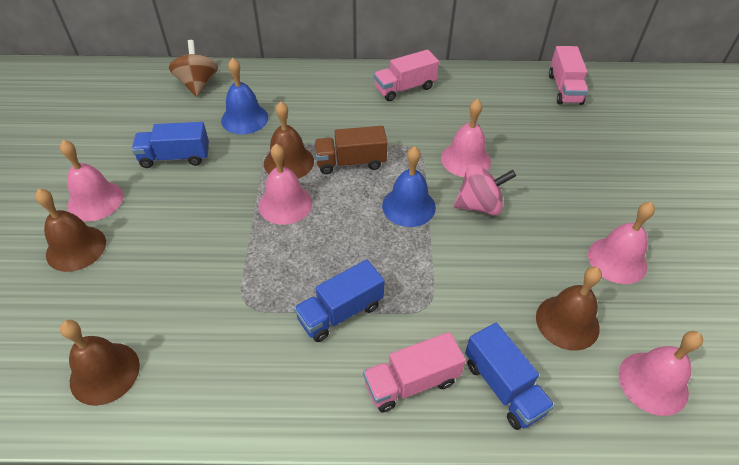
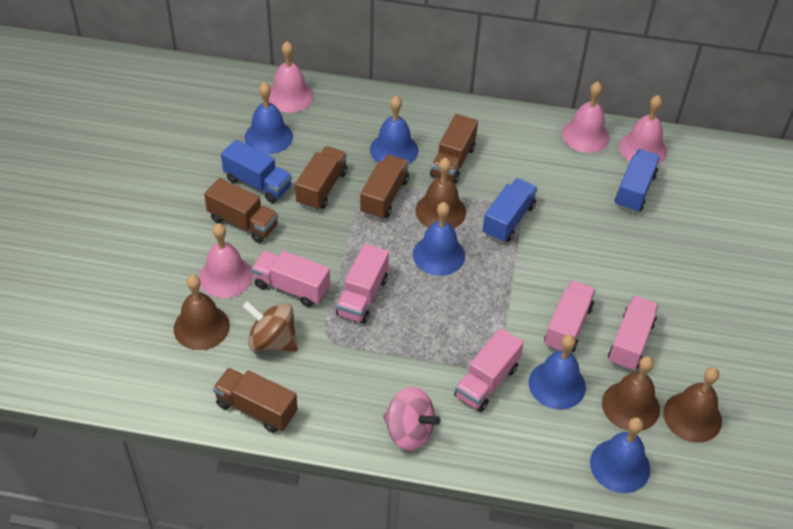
blue bell: 2 -> 5
brown truck: 1 -> 5
pink bell: 5 -> 4
pink truck: 3 -> 5

